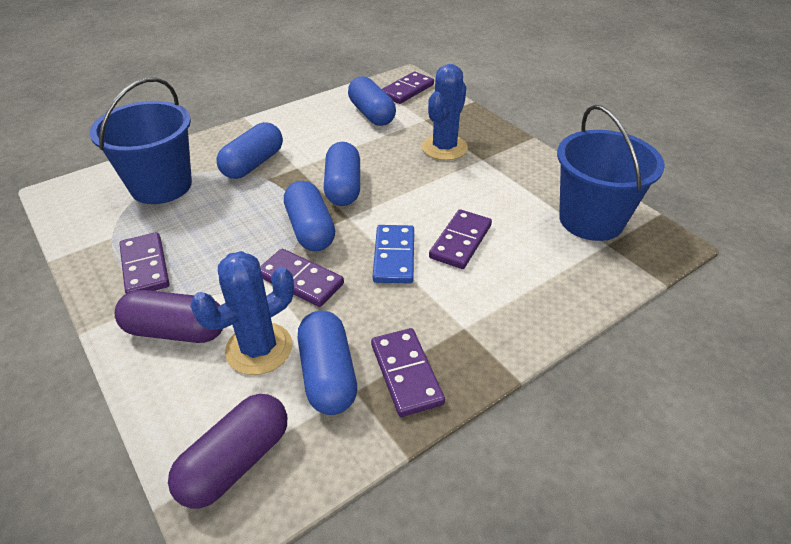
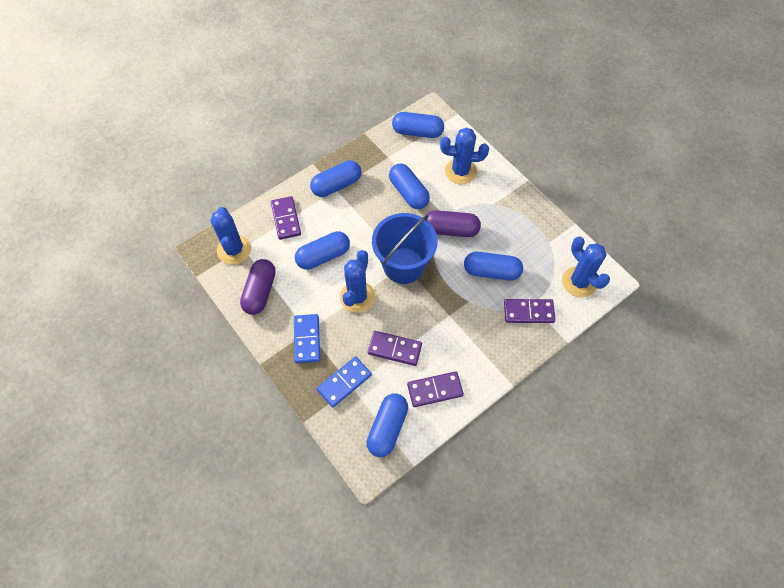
blue bucket: 2 -> 1
blue cactus: 2 -> 4
blue capsule: 5 -> 6
blue domino: 1 -> 2
purple domino: 5 -> 4

